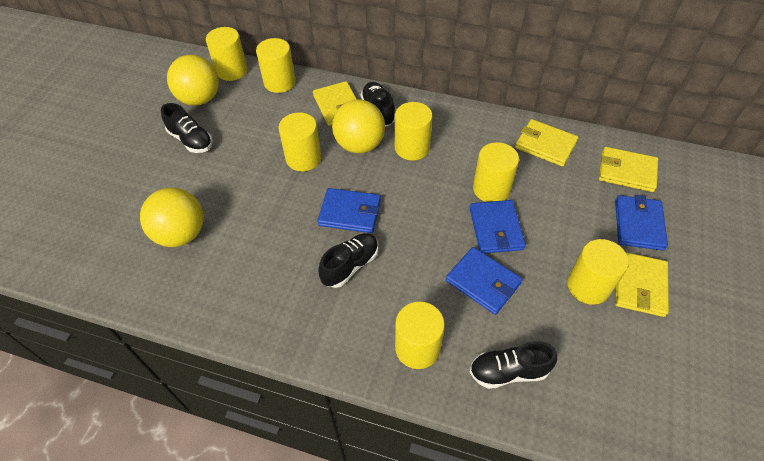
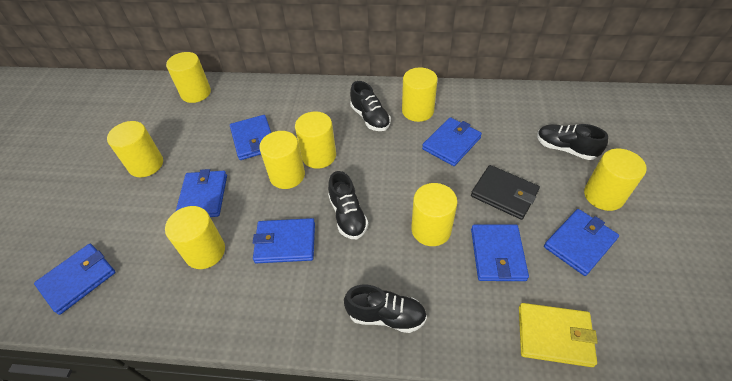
black wallet: 0 -> 1
blue wallet: 4 -> 7
yellow ball: 3 -> 0
yellow cylinder: 7 -> 8
yellow wallet: 4 -> 1

